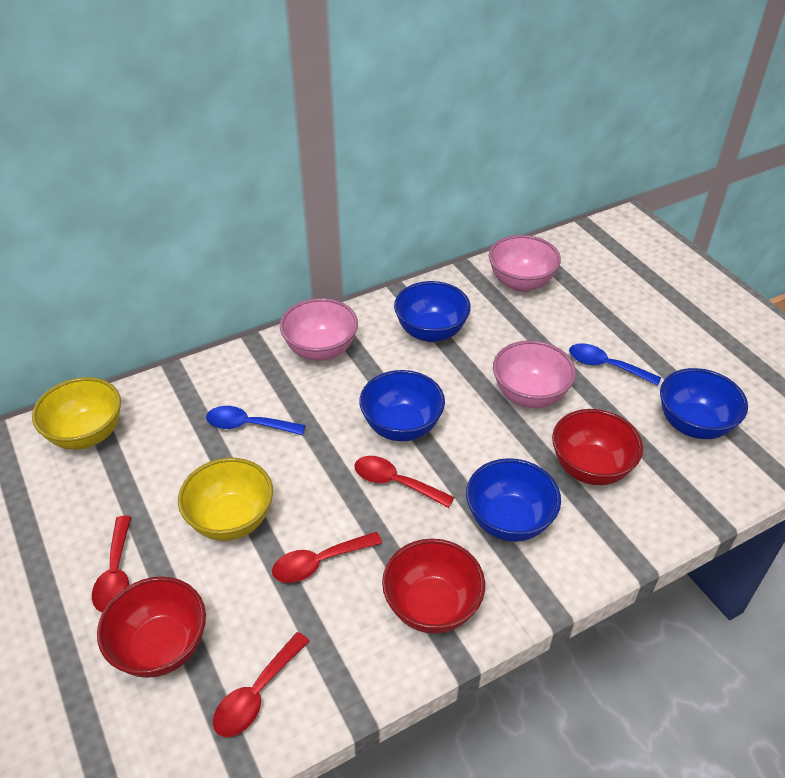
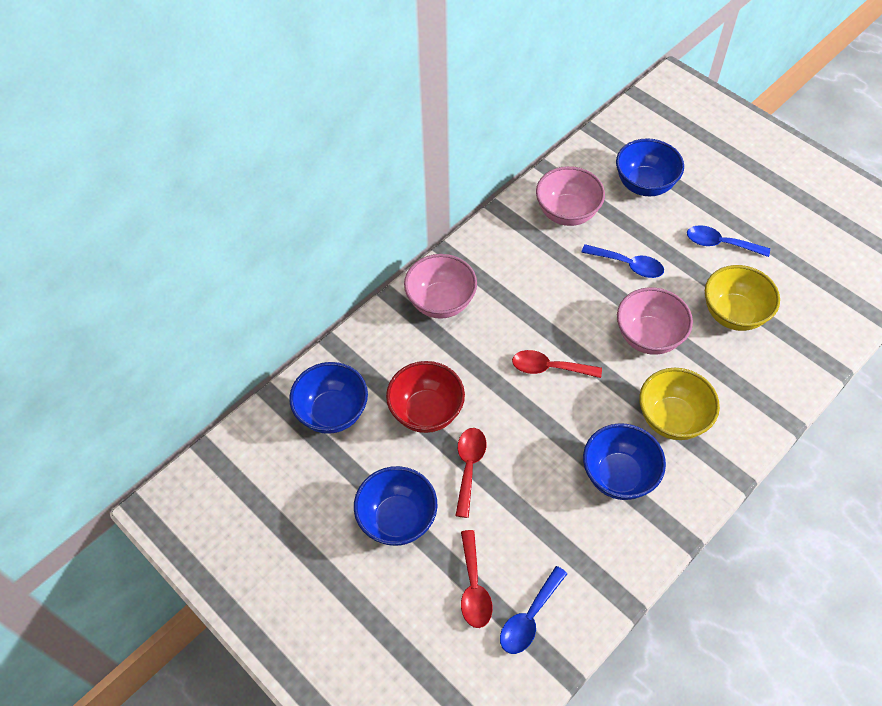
blue spoon: 2 -> 3
red bowl: 3 -> 1
red spoon: 4 -> 3

